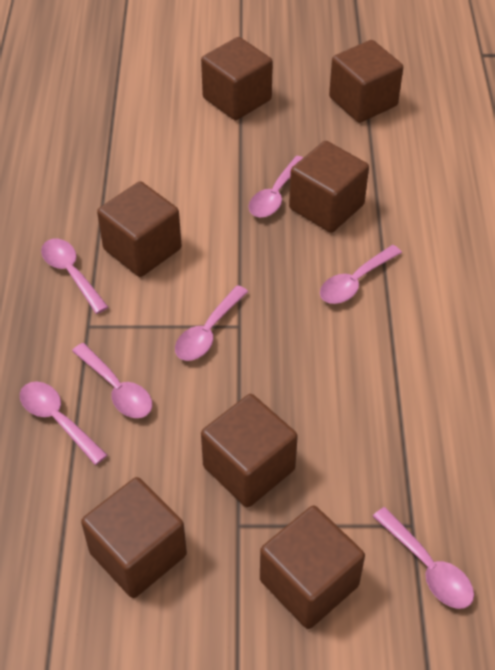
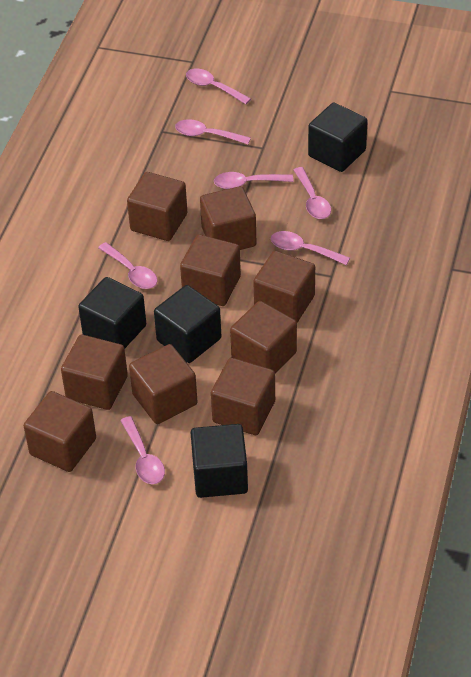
black cube: 0 -> 4
brown cube: 7 -> 9

